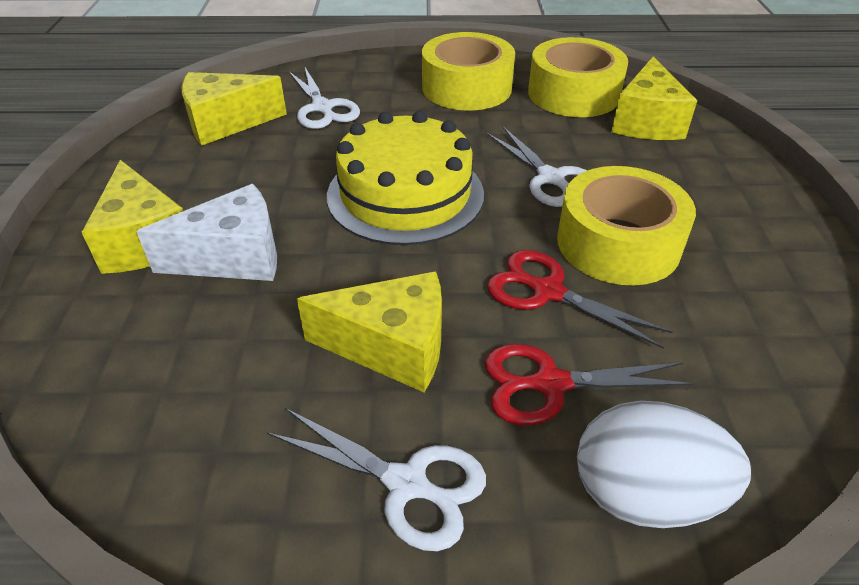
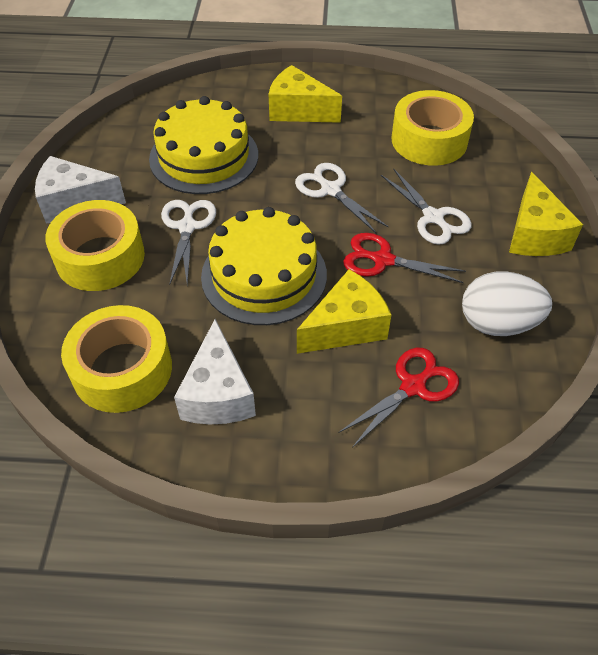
white cheese: 1 -> 2
yellow cake: 1 -> 2
yellow cheese: 4 -> 3

